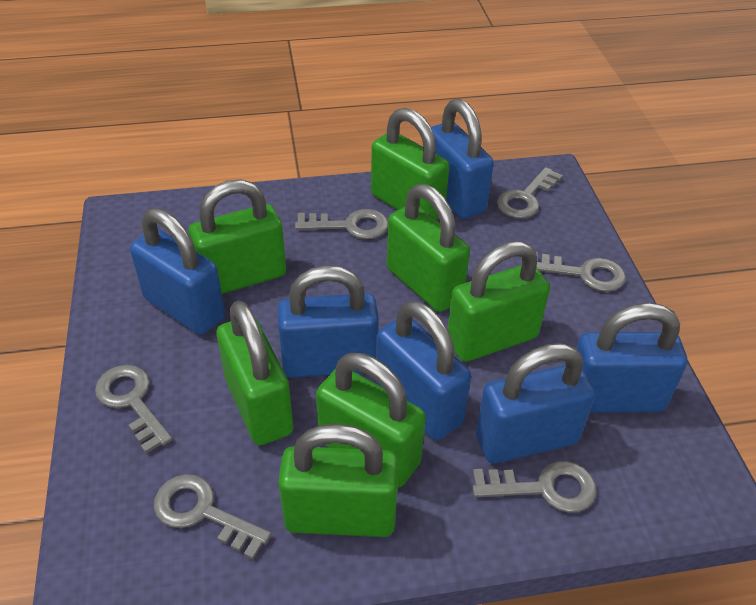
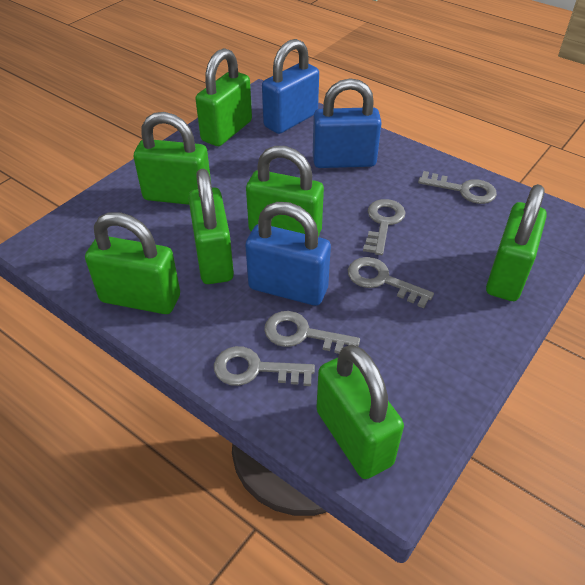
blue padlock: 6 -> 3
grey key: 6 -> 5

